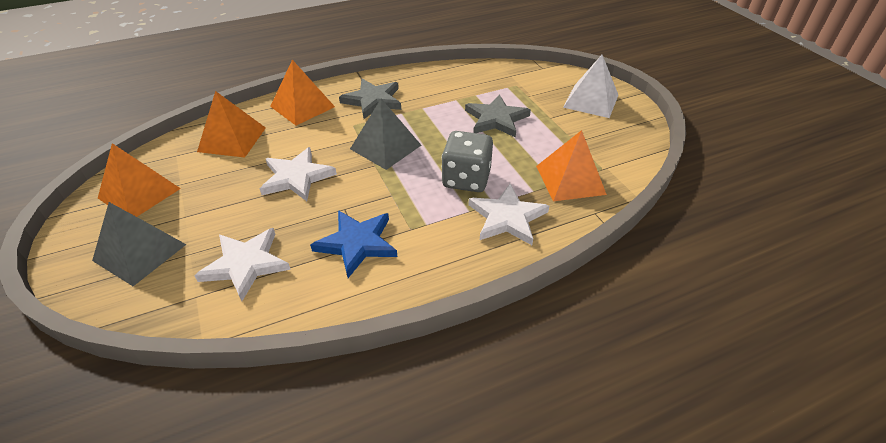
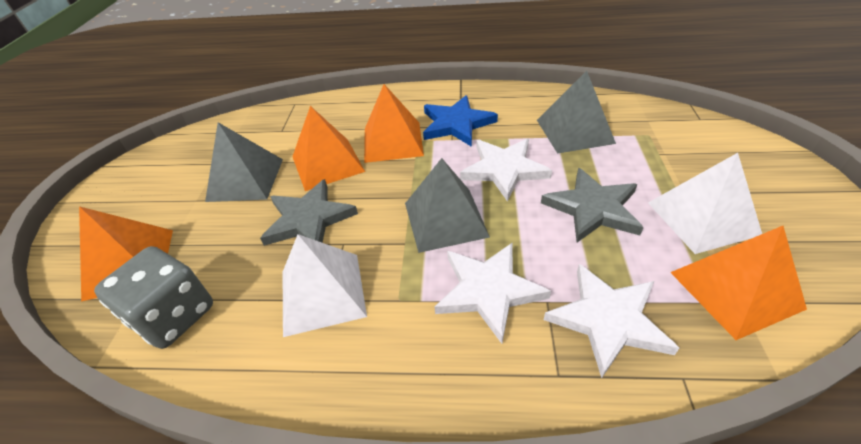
grey pyramid: 2 -> 3
white pyramid: 1 -> 2

